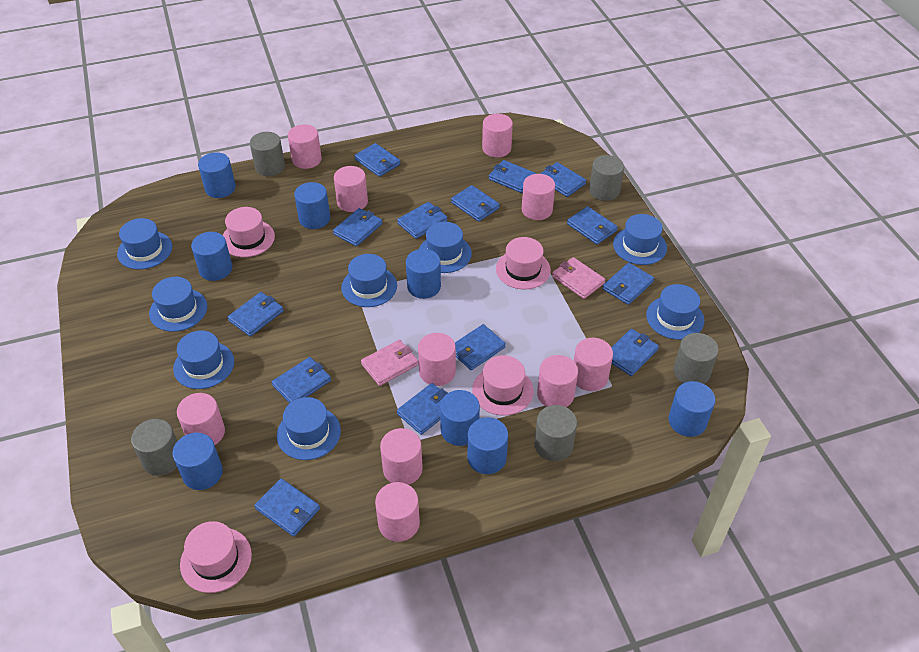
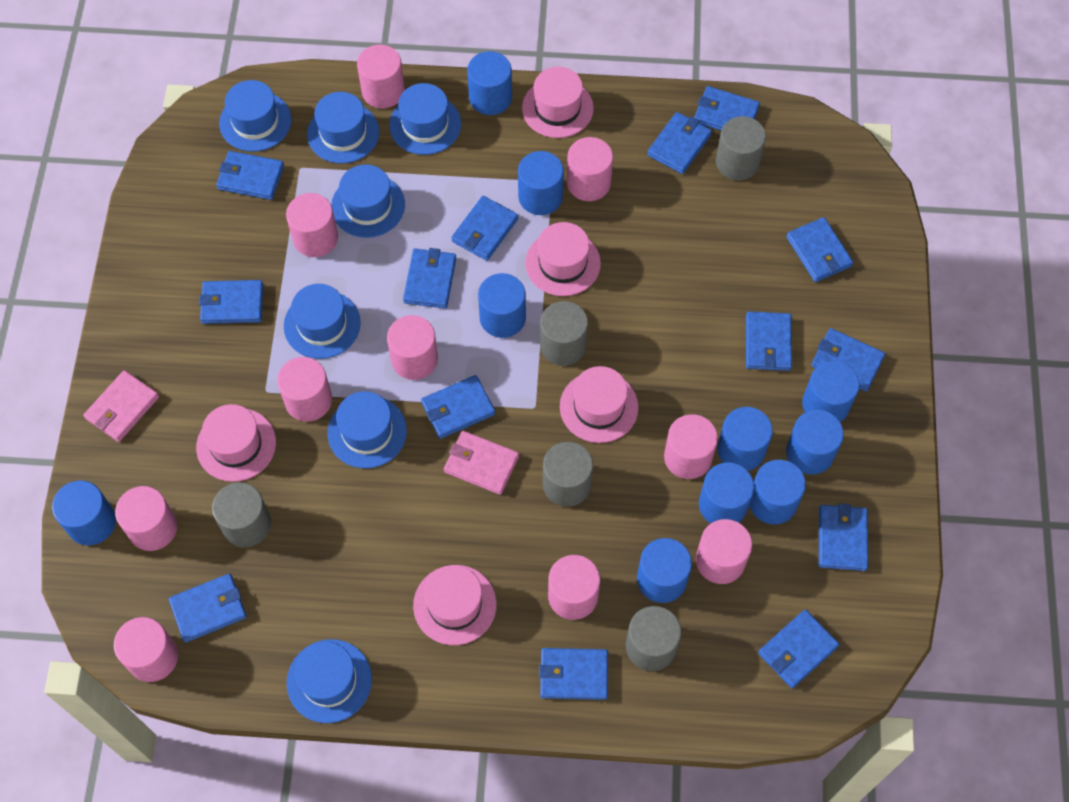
blue cylinder: 8 -> 10
blue hat: 8 -> 7
pink hat: 4 -> 5

